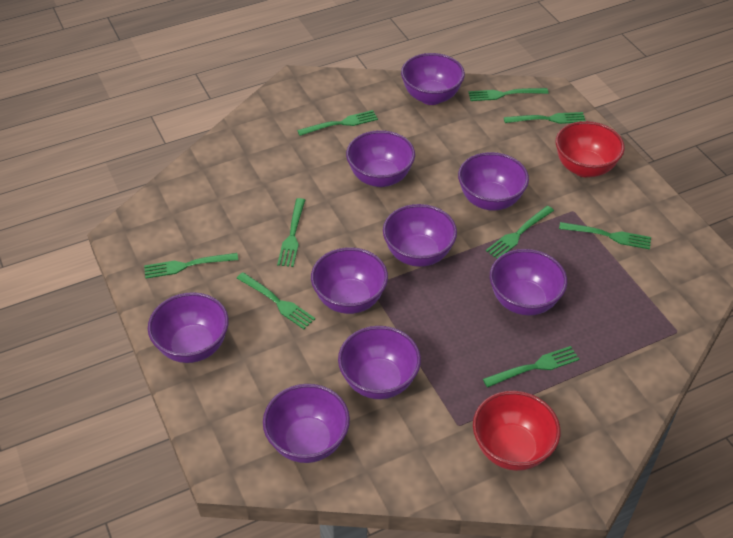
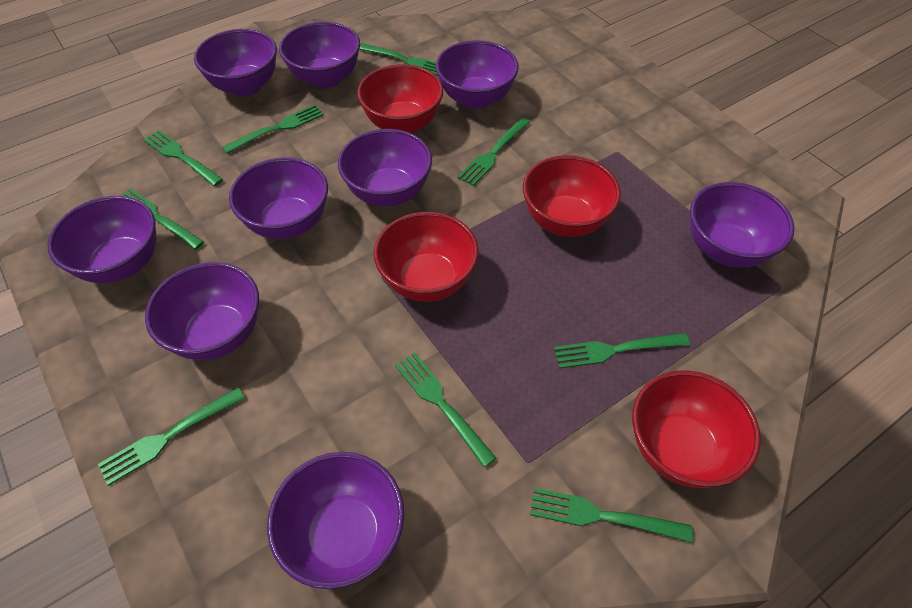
red bowl: 2 -> 4

